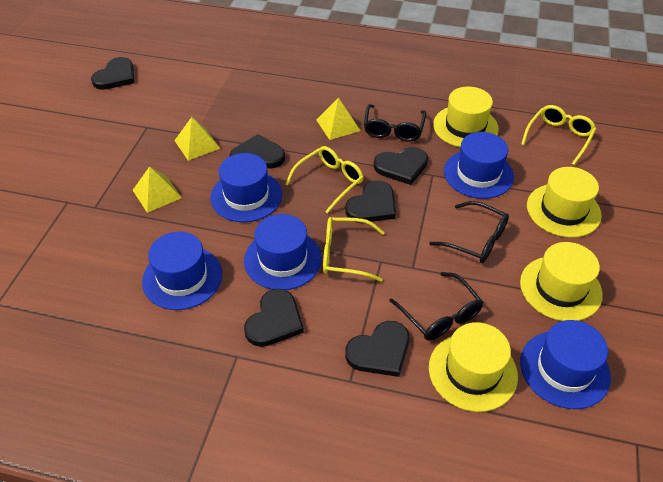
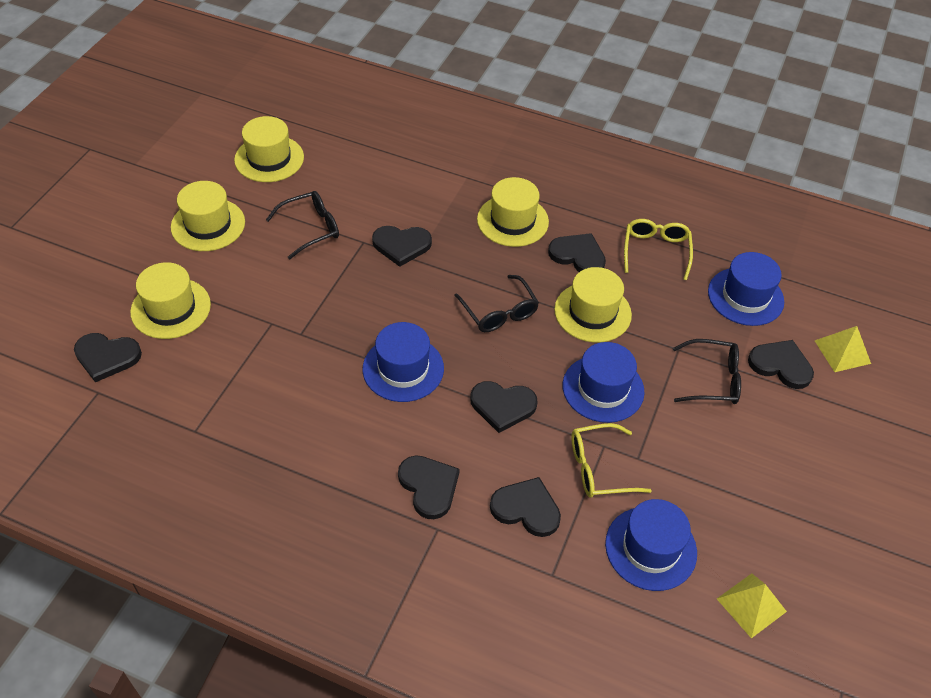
black heart: 6 -> 7
blue hat: 5 -> 4
yellow glasses: 3 -> 2
yellow hat: 4 -> 5
yellow pyramid: 3 -> 2

